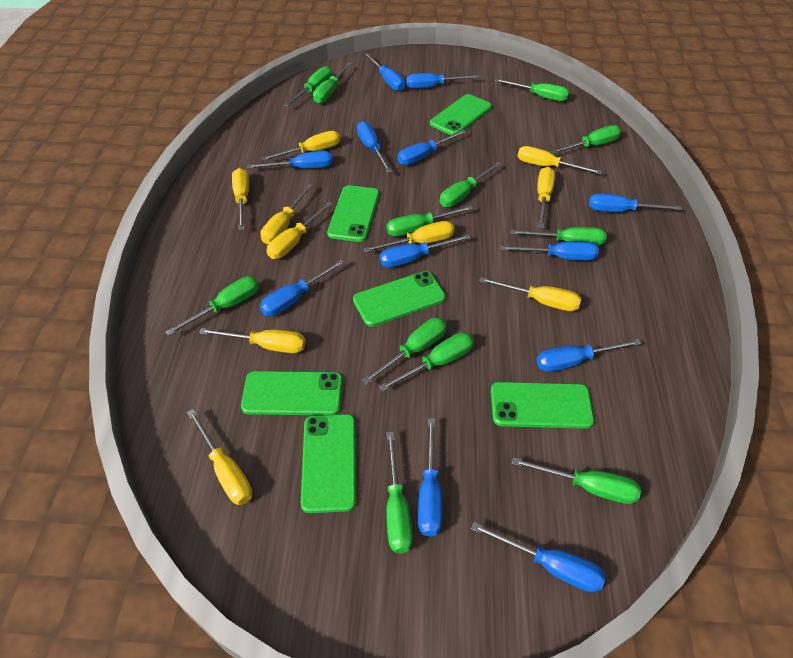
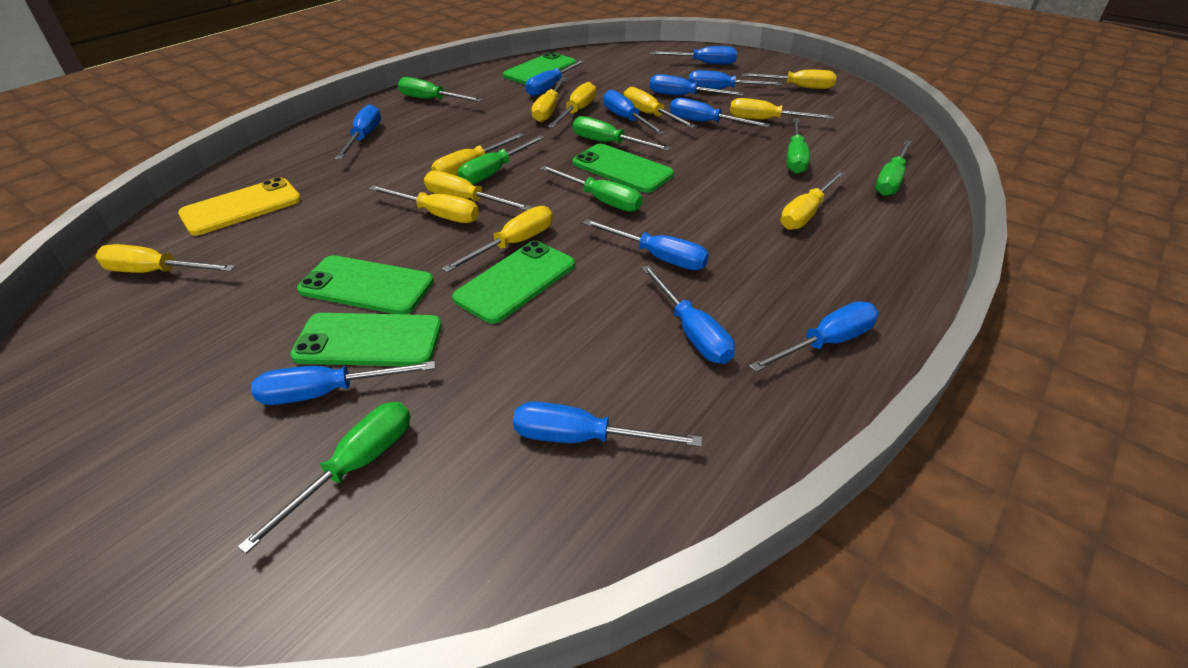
green phone: 6 -> 5
green screwdriver: 12 -> 7
yellow phone: 0 -> 1
yellow screwdriver: 10 -> 11

